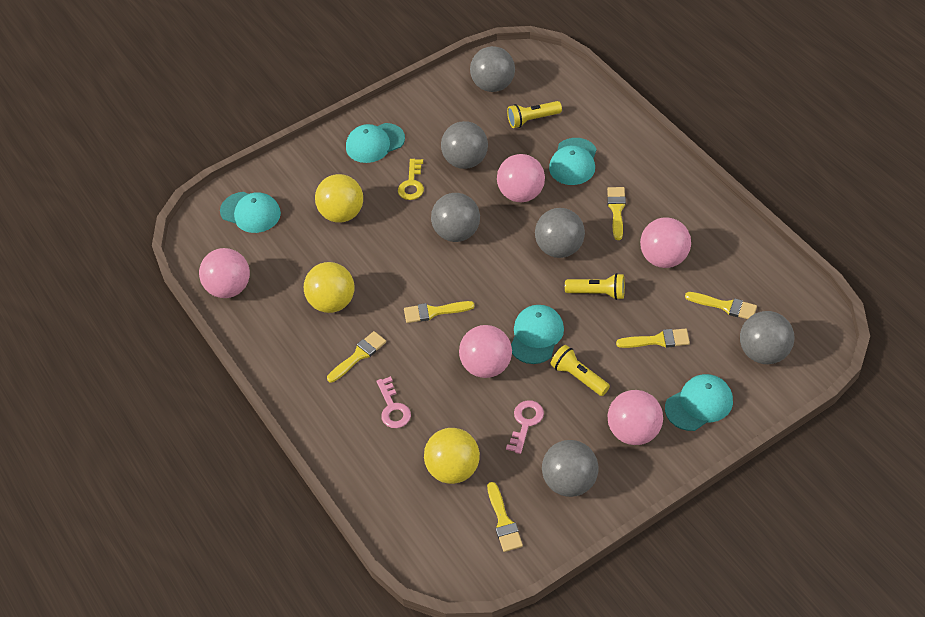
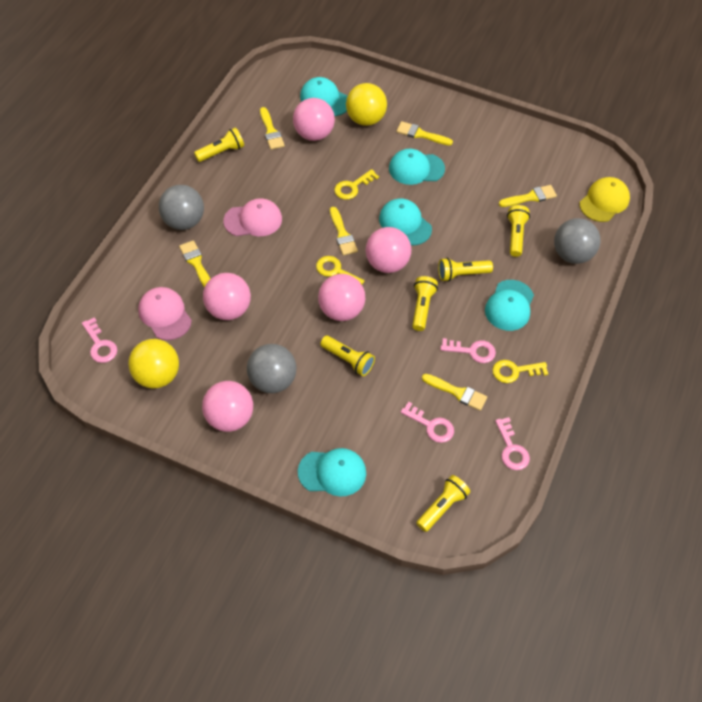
grey ball: 6 -> 3
pink cap: 0 -> 2
pink key: 2 -> 4
yellow ball: 3 -> 2
yellow cap: 0 -> 1
yellow flashlight: 3 -> 6
yellow key: 1 -> 3

